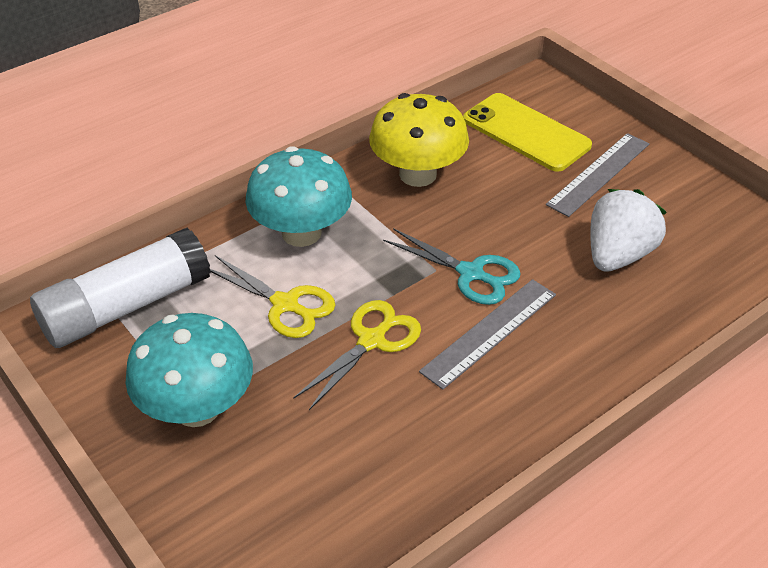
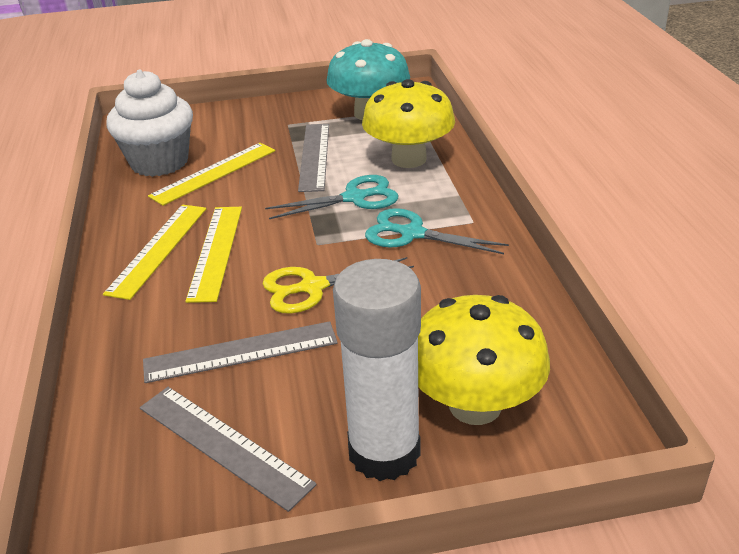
grey ruler: 2 -> 3
turquoise mushroom: 2 -> 1
turquoise scissors: 1 -> 2
white cupcake: 0 -> 1
white strawberry: 1 -> 0
yellow mushroom: 1 -> 2
yellow phone: 1 -> 0
yellow ruler: 0 -> 3
yellow scissors: 2 -> 1

